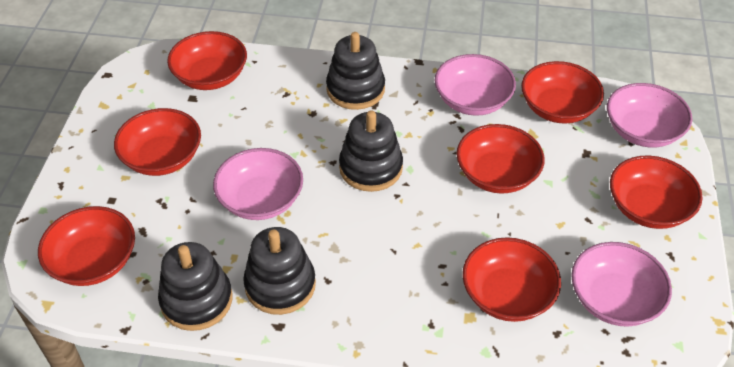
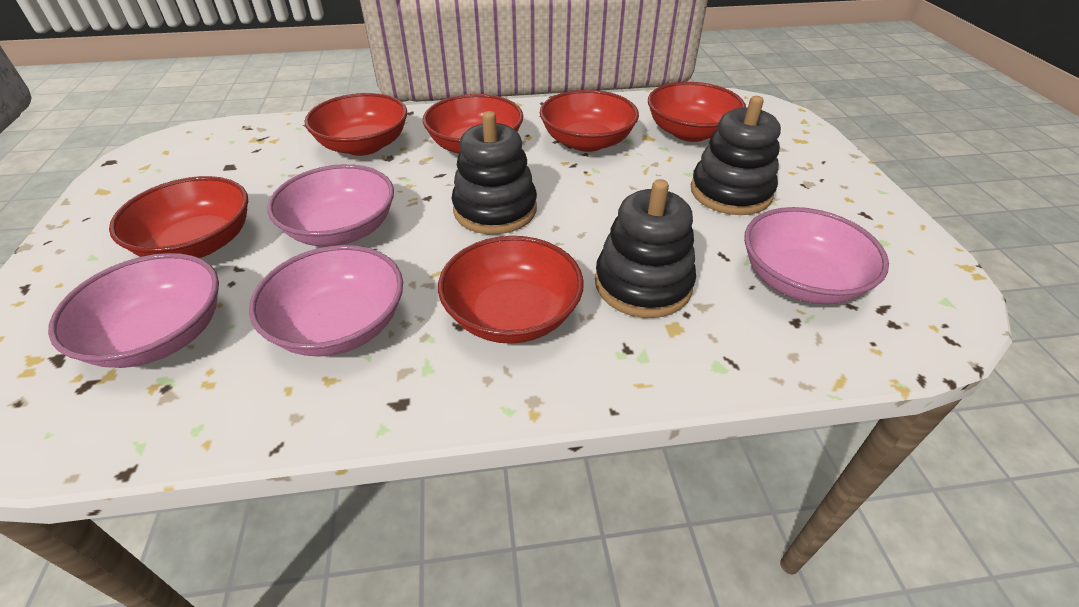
black stacking toy: 4 -> 3
red bowl: 7 -> 6

